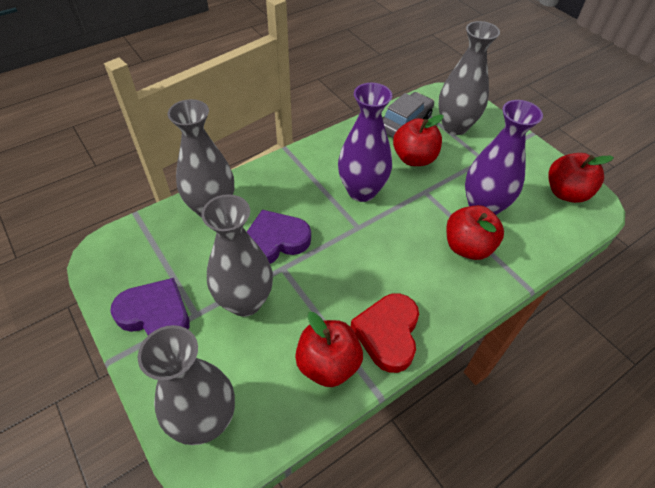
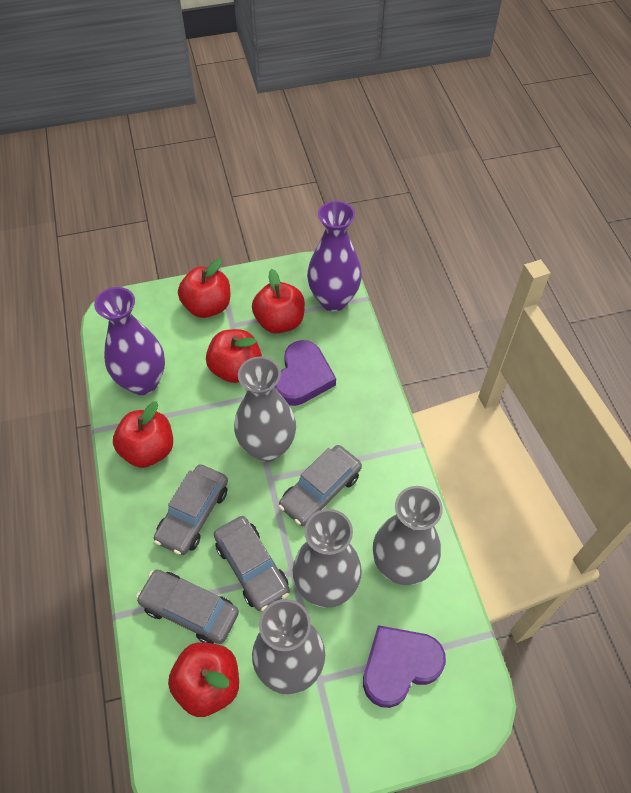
grey car: 1 -> 4
red apple: 4 -> 5
red heart: 1 -> 0

